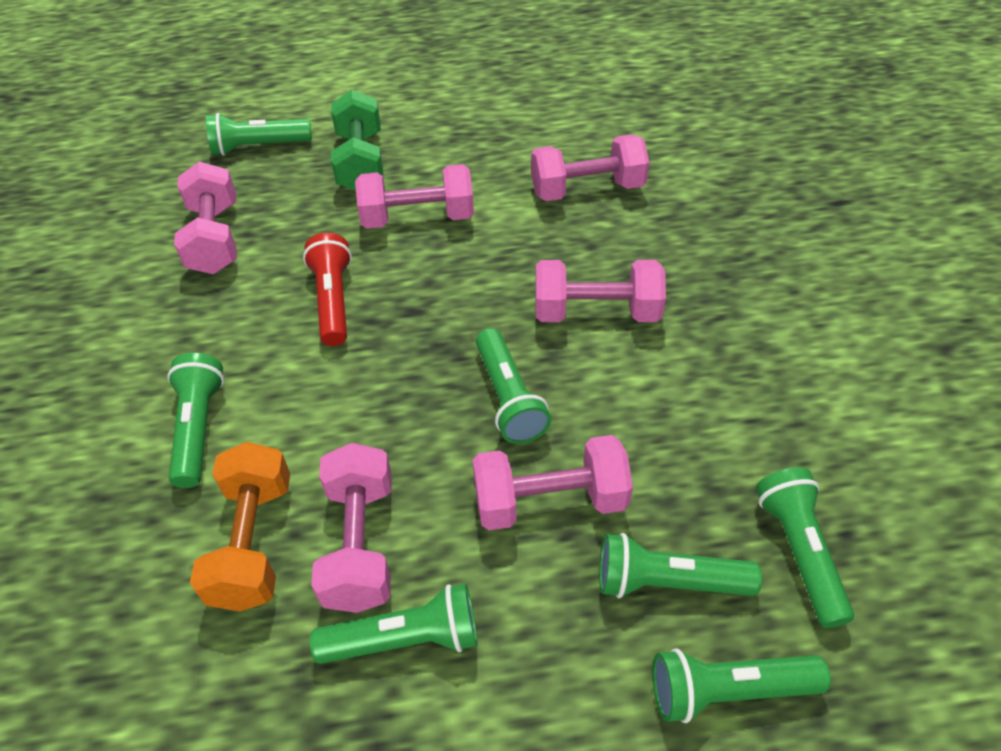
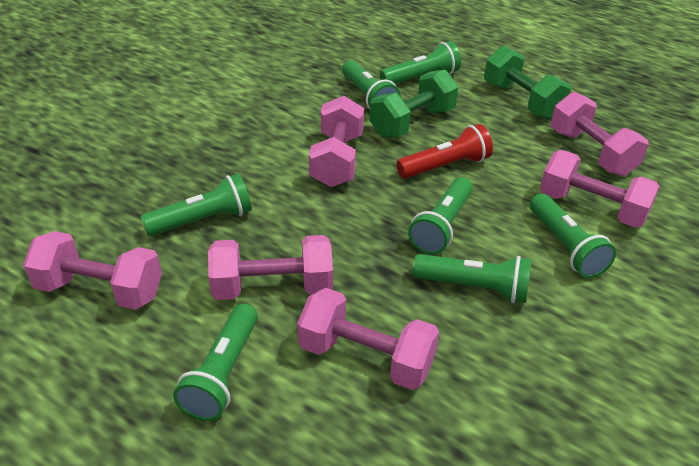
green dumbbell: 1 -> 2
orange dumbbell: 1 -> 0

